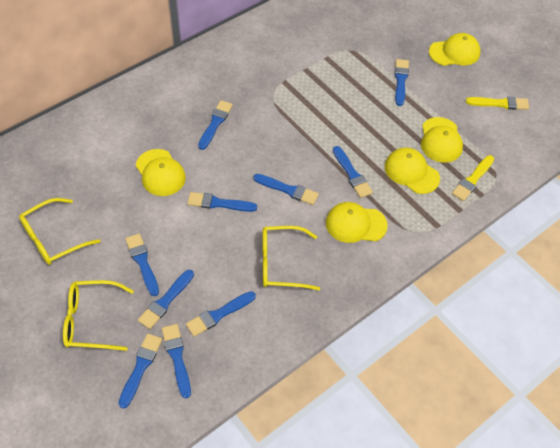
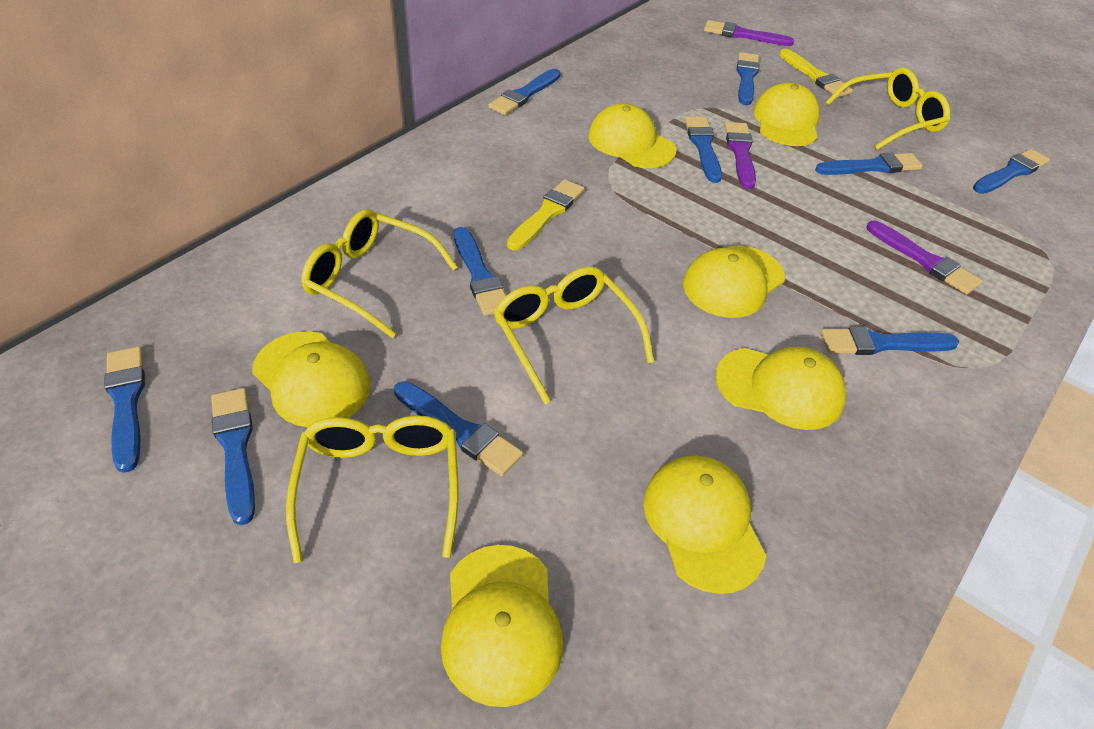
purple brush: 0 -> 3
yellow cap: 5 -> 7
yellow glasses: 3 -> 4

